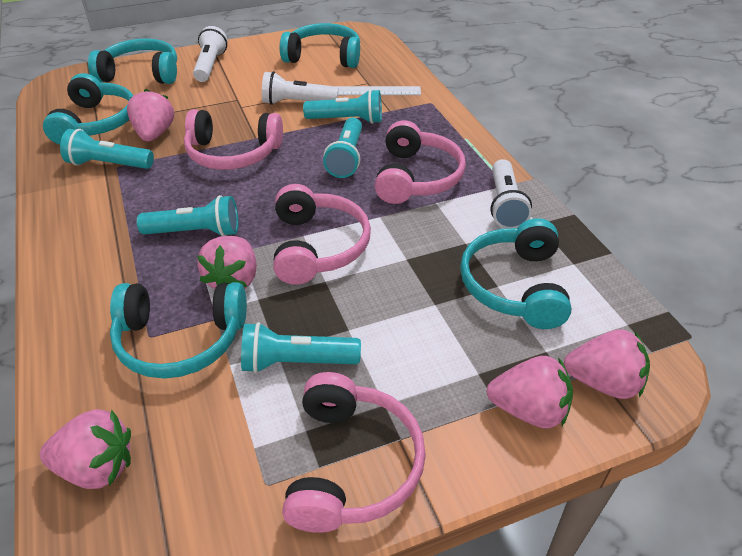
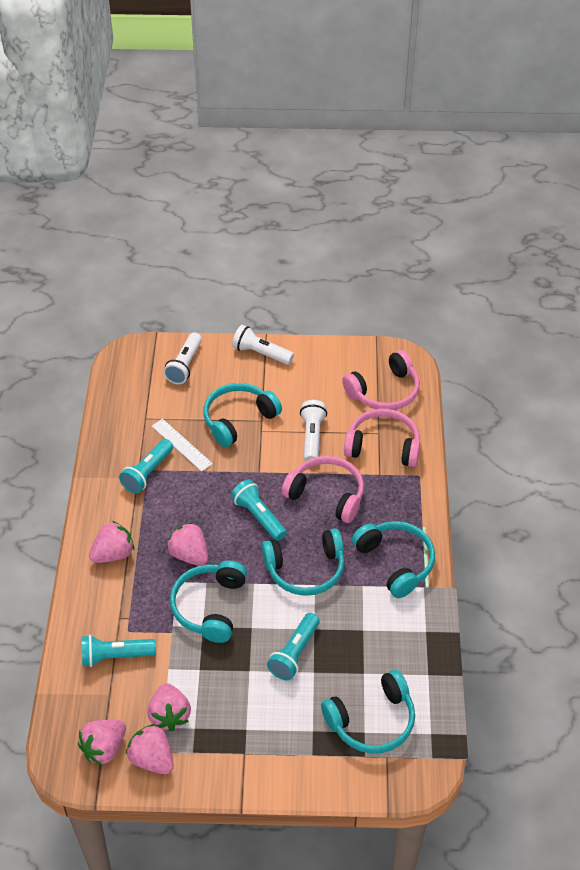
pink headphones: 4 -> 3
turquoise flashlight: 5 -> 4

